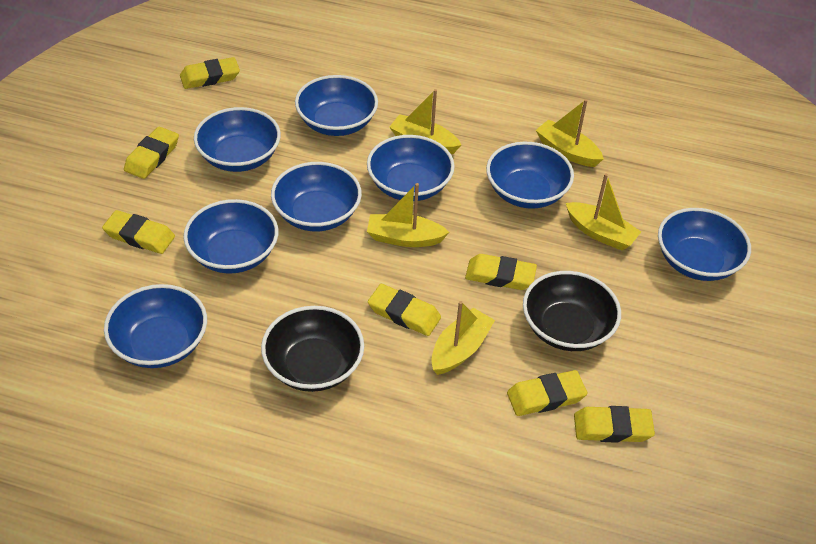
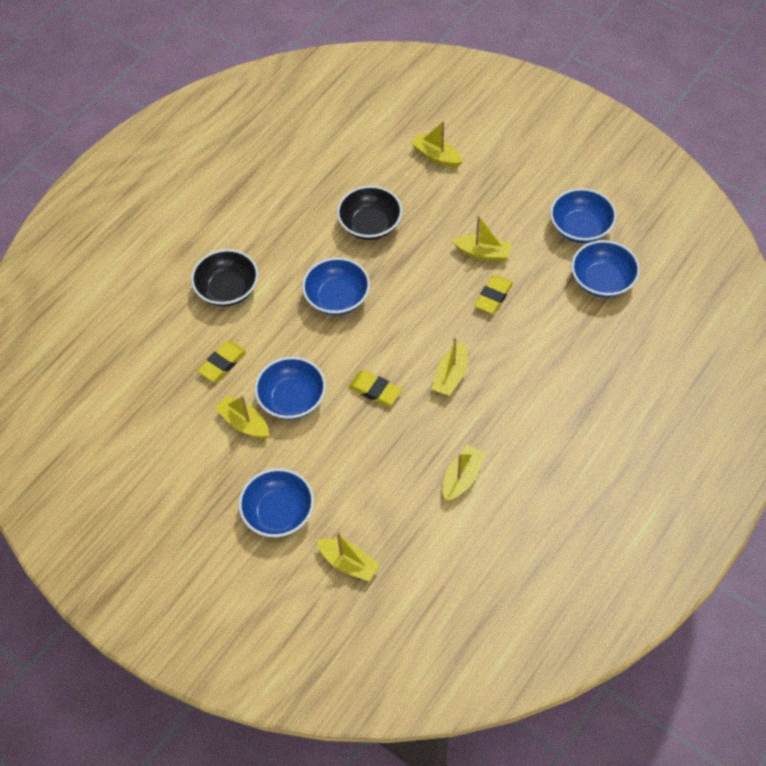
blue bowl: 8 -> 5
yellow boat: 5 -> 6
yellow eraser: 7 -> 3

